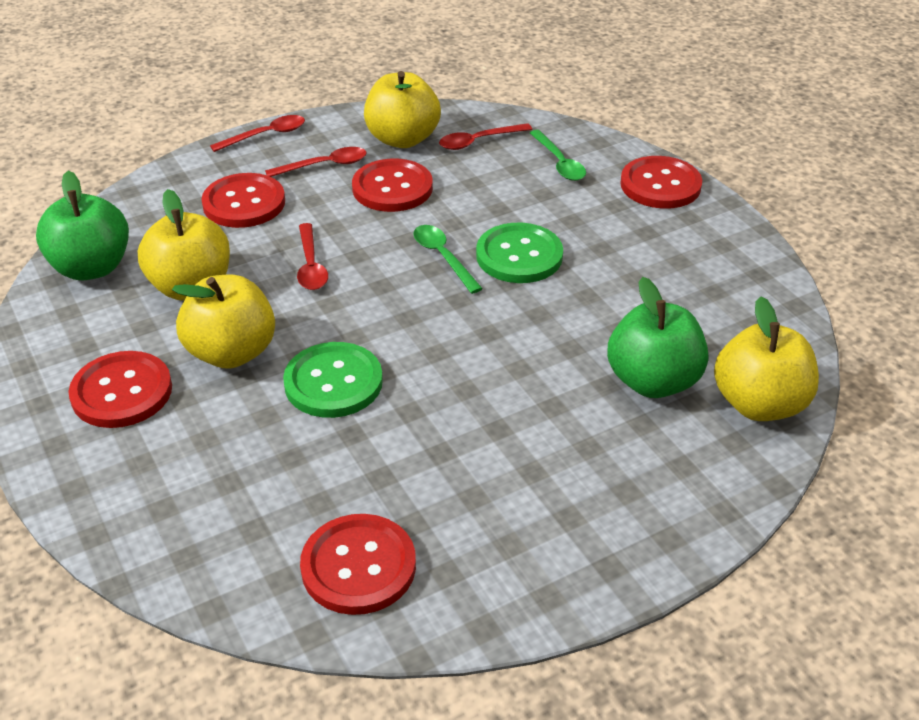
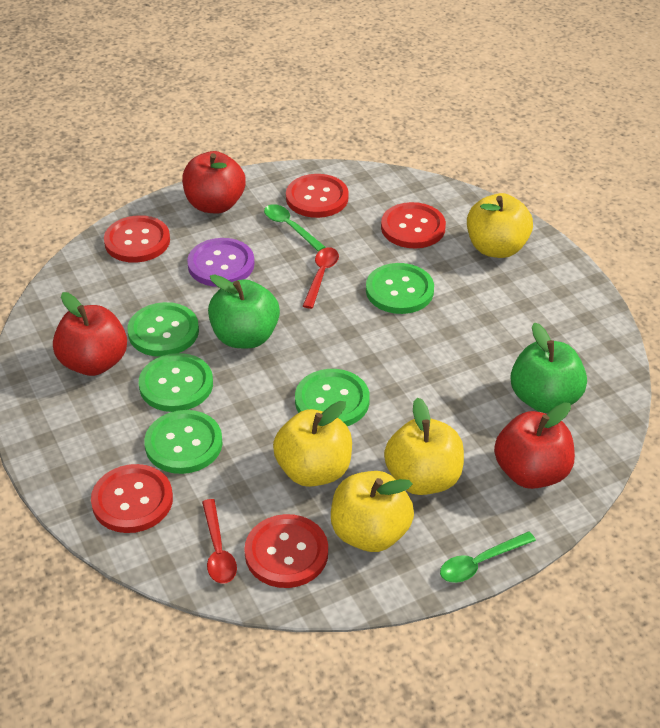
green button: 2 -> 5
purple button: 0 -> 1
red apple: 0 -> 3
red spoon: 4 -> 2

